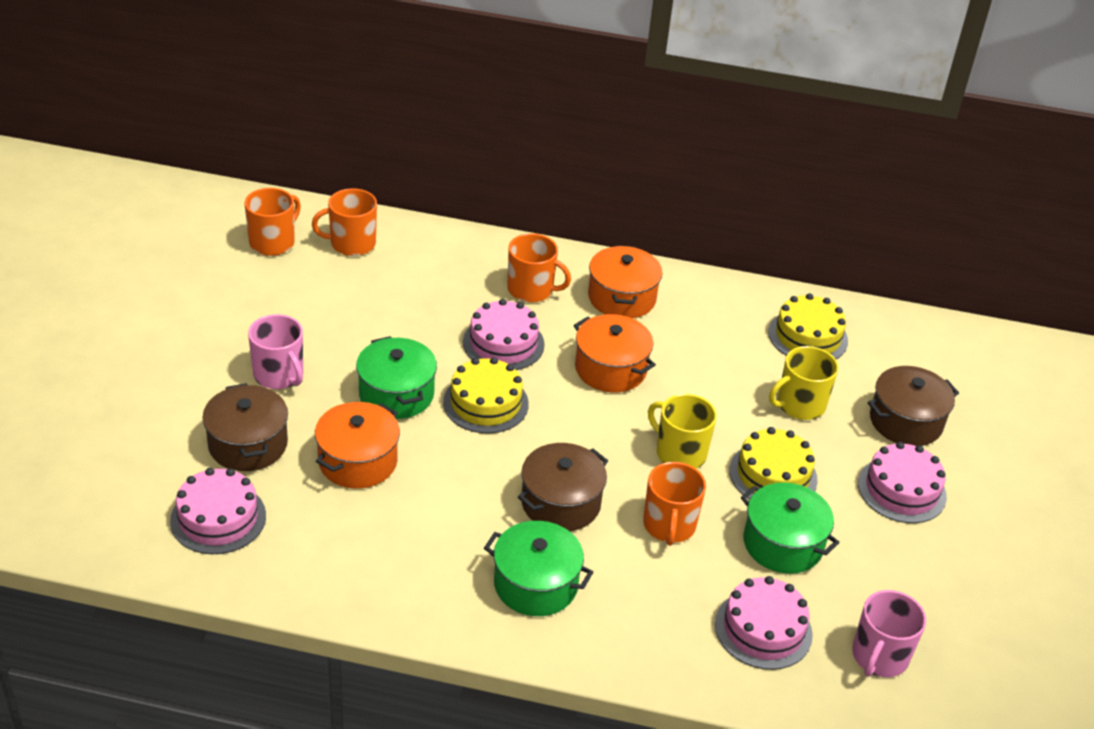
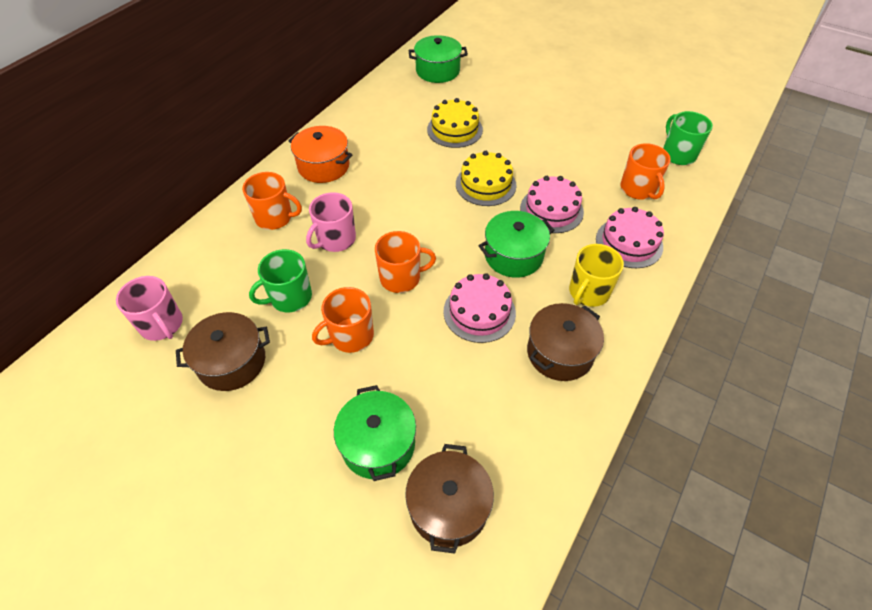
green mug: 0 -> 2
orange pot: 3 -> 1
pink cake: 4 -> 3
yellow cake: 3 -> 2
yellow mug: 2 -> 1

